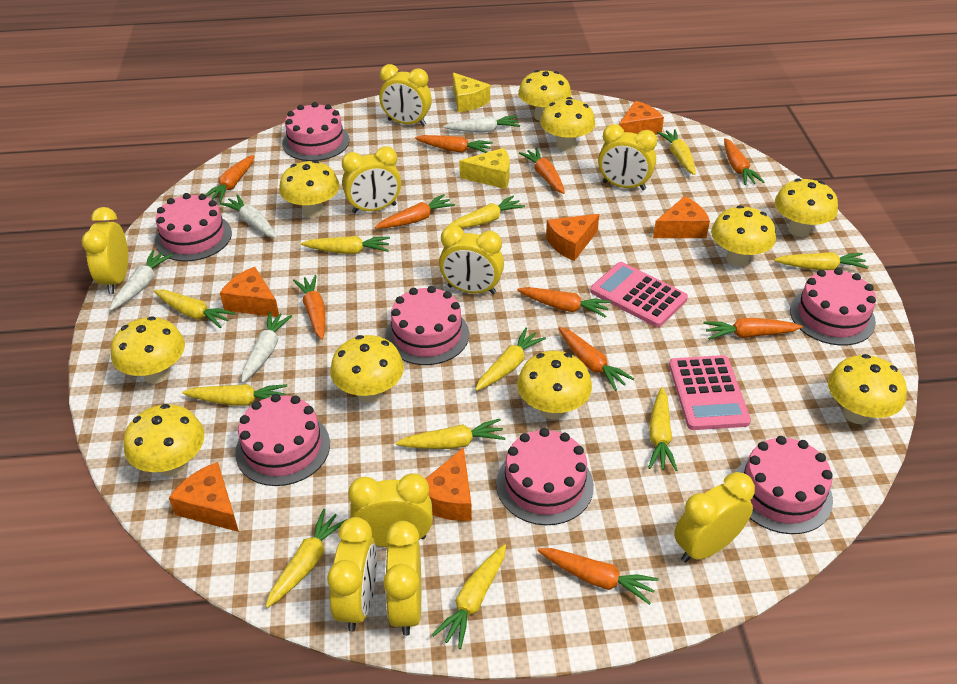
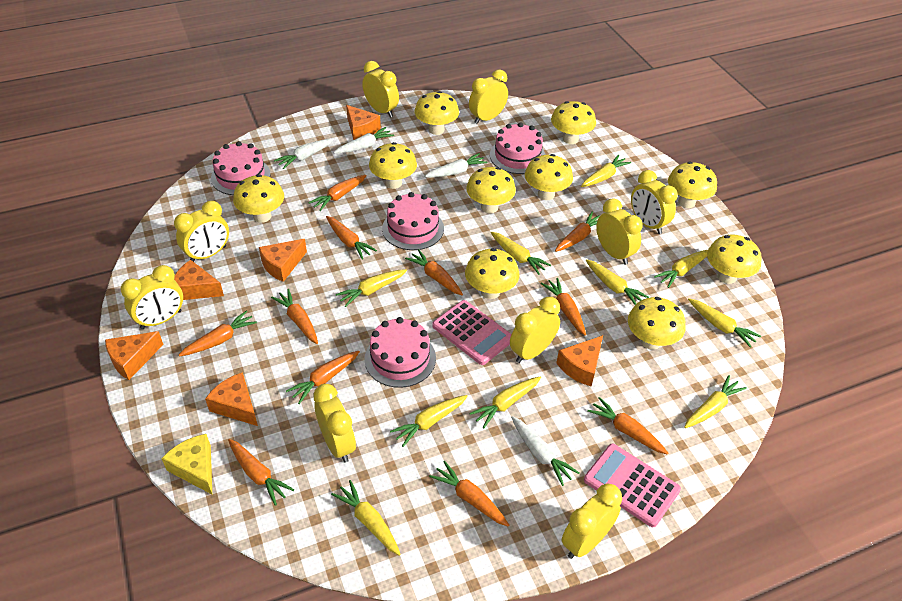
orange carrot: 10 -> 11
pink cake: 7 -> 4
yellow carrot: 11 -> 10
yellow cheese: 2 -> 1

